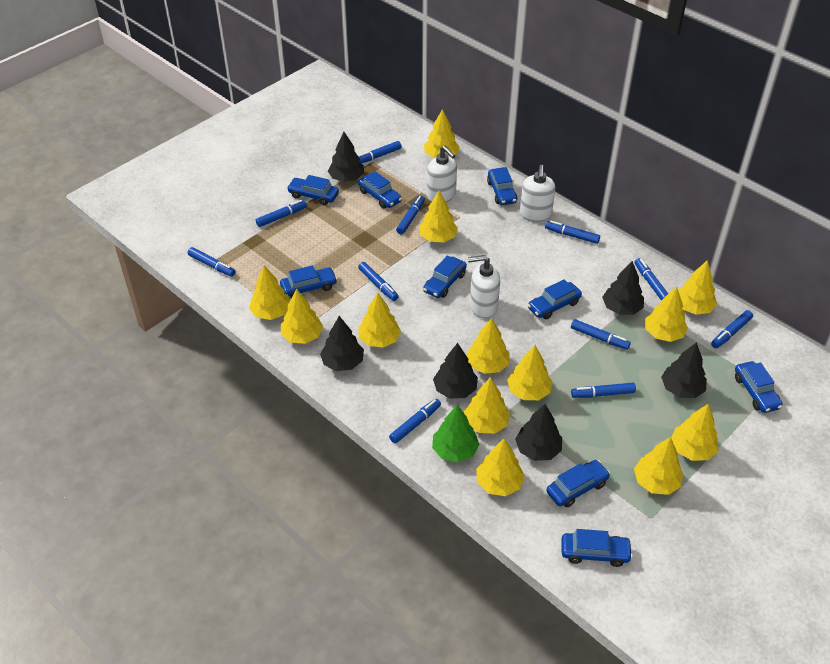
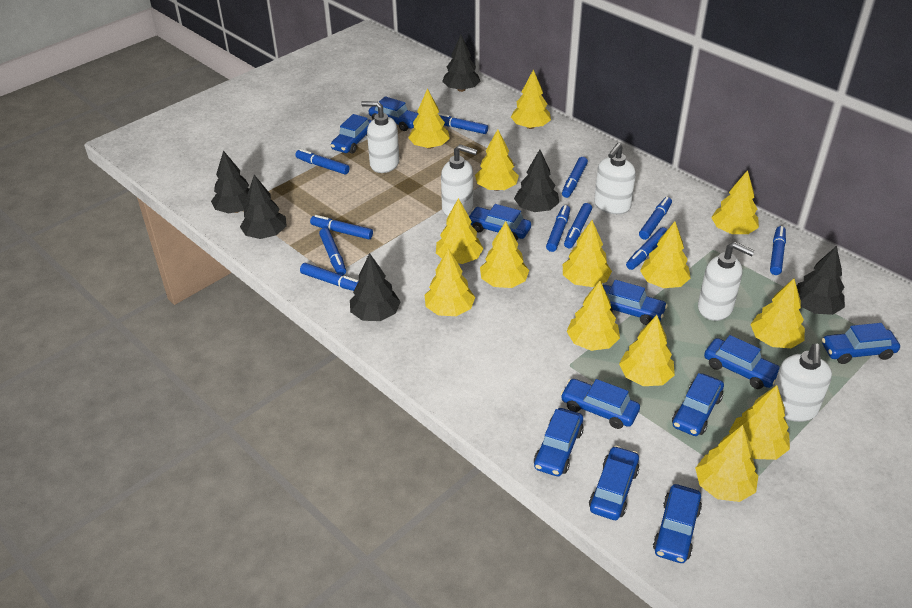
blue car: 9 -> 11
green tree: 1 -> 0
white soap dispenser: 3 -> 5
yellow tree: 13 -> 14

